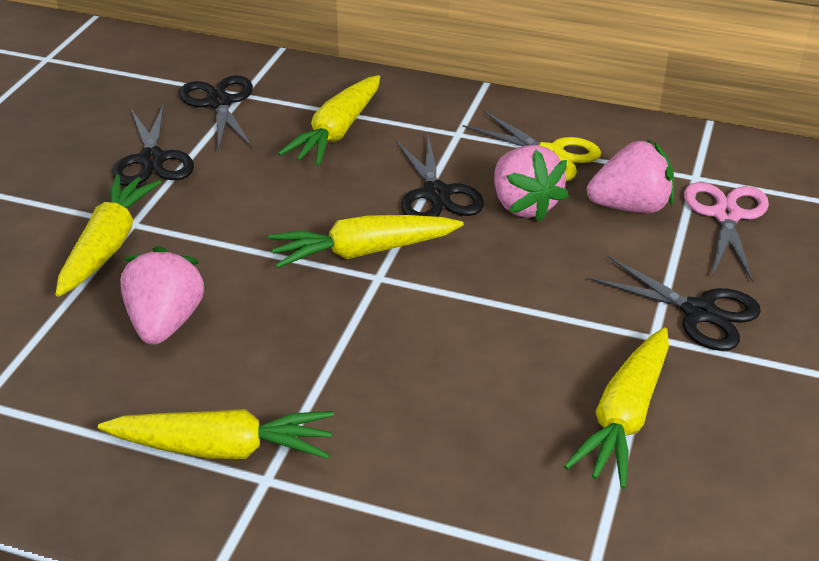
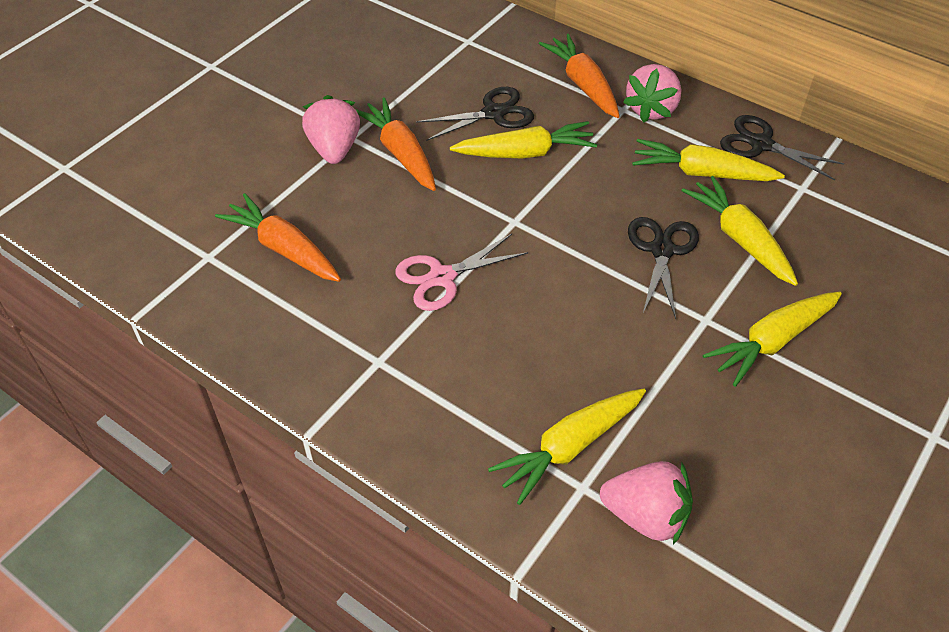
black scissors: 4 -> 3
orange carrot: 0 -> 3
yellow scissors: 1 -> 0

